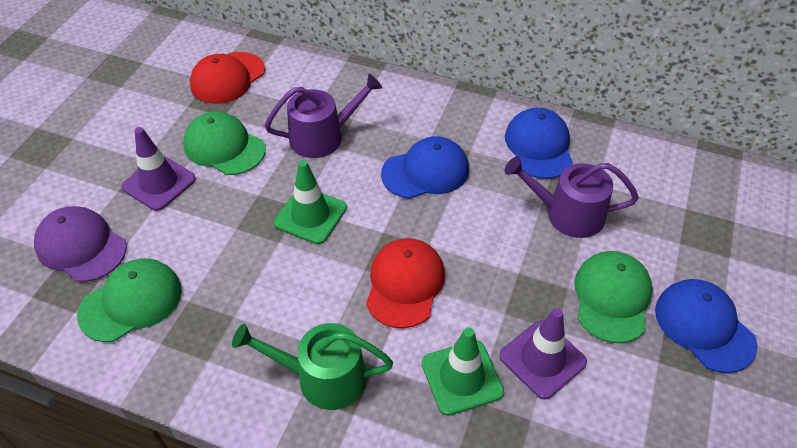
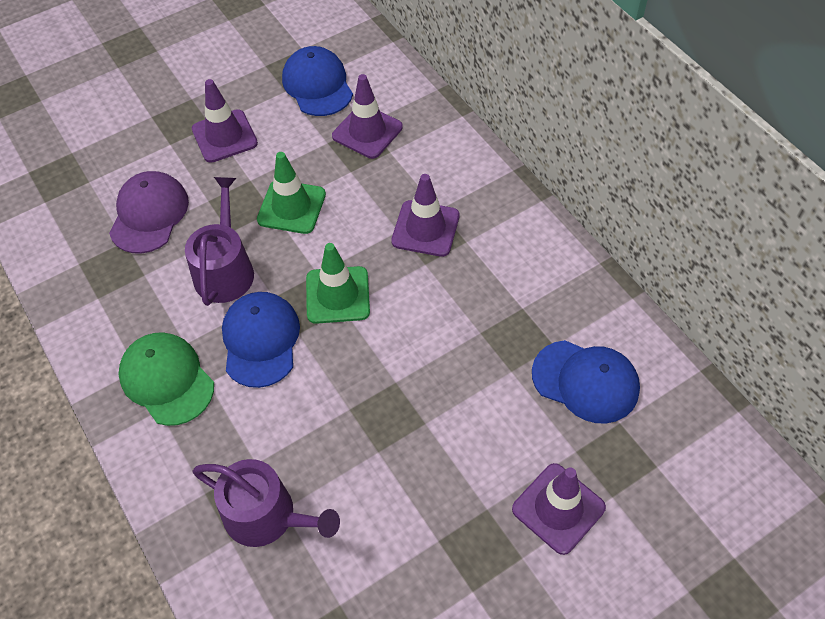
green cap: 3 -> 1
green watering can: 1 -> 0
purple traffic cone: 2 -> 4
red cap: 2 -> 0

